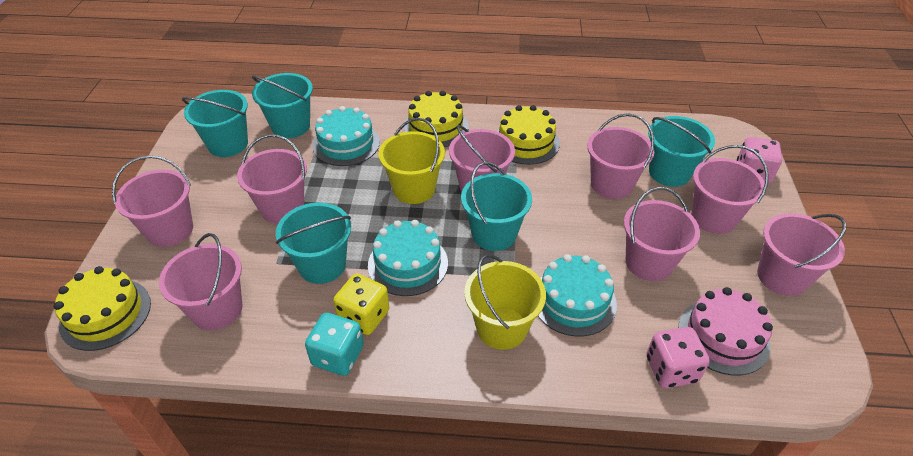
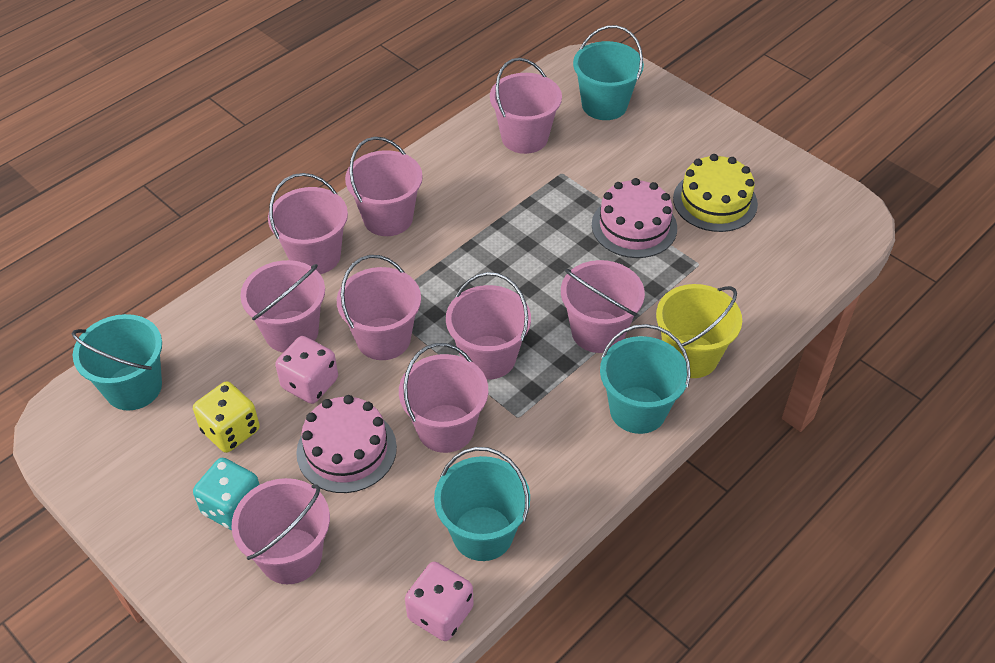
pink bucket: 8 -> 9
pink cake: 1 -> 2
turquoise bucket: 5 -> 4
turquoise cake: 3 -> 0
yellow bucket: 2 -> 1
yellow cake: 3 -> 1

